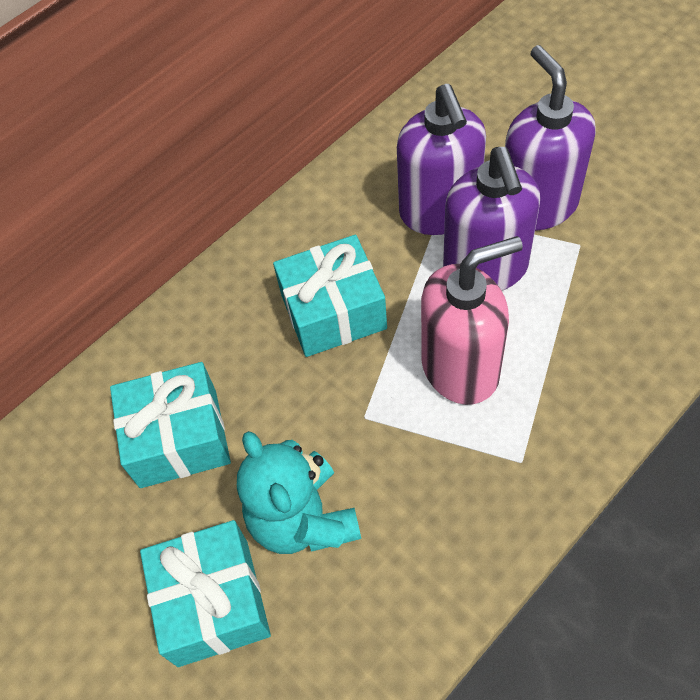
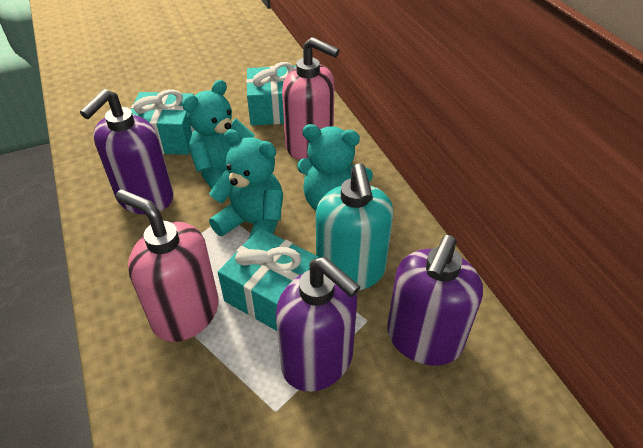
pink soap dispenser: 1 -> 2
turquoise soap dispenser: 0 -> 1
turquoise teddy bear: 1 -> 3

